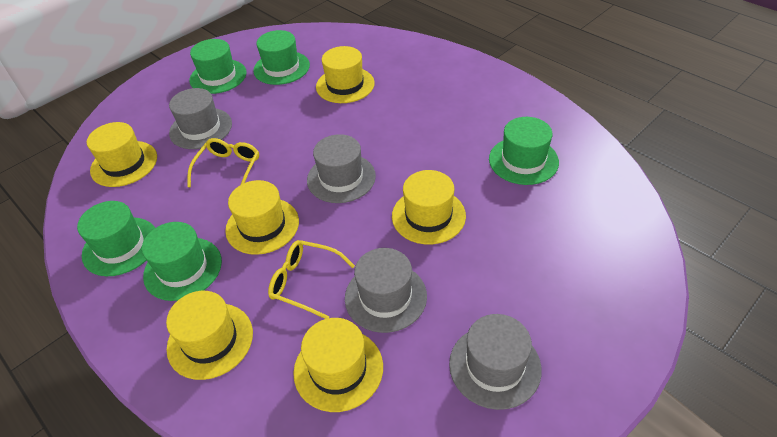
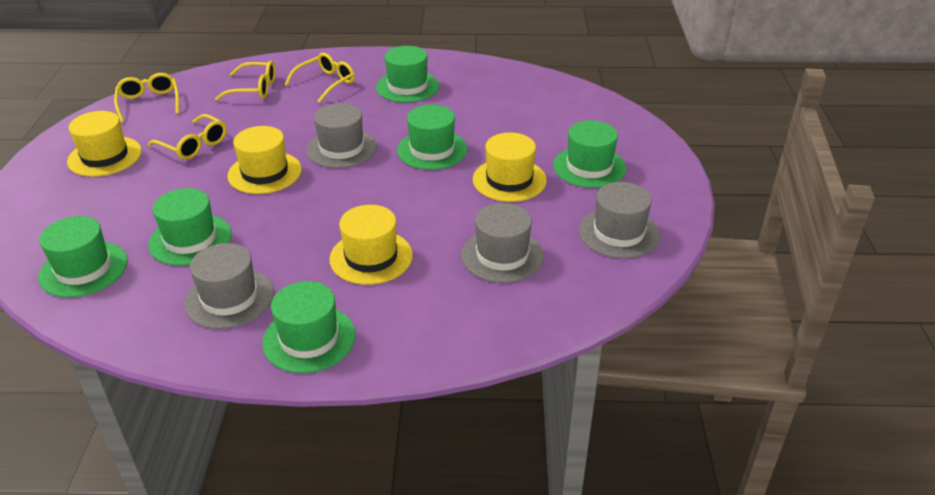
green hat: 5 -> 6
yellow glasses: 2 -> 4
yellow hat: 6 -> 4

